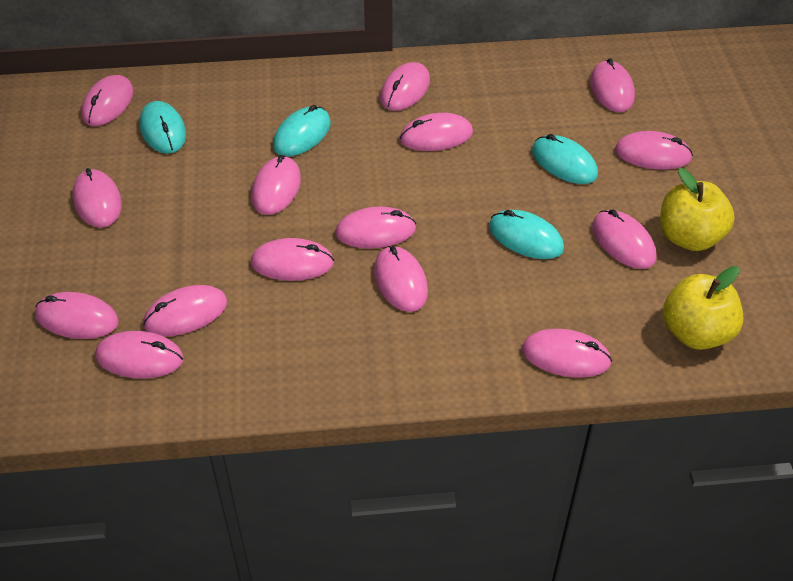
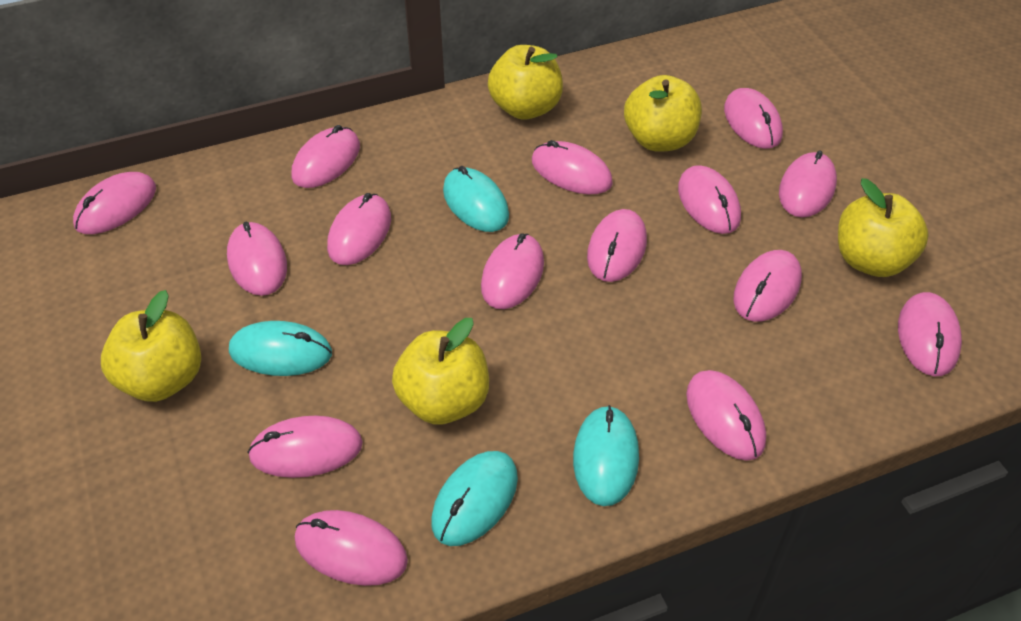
yellow apple: 2 -> 5

